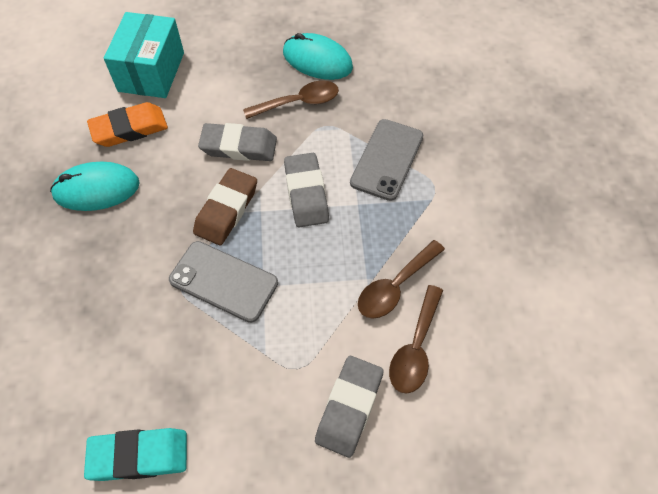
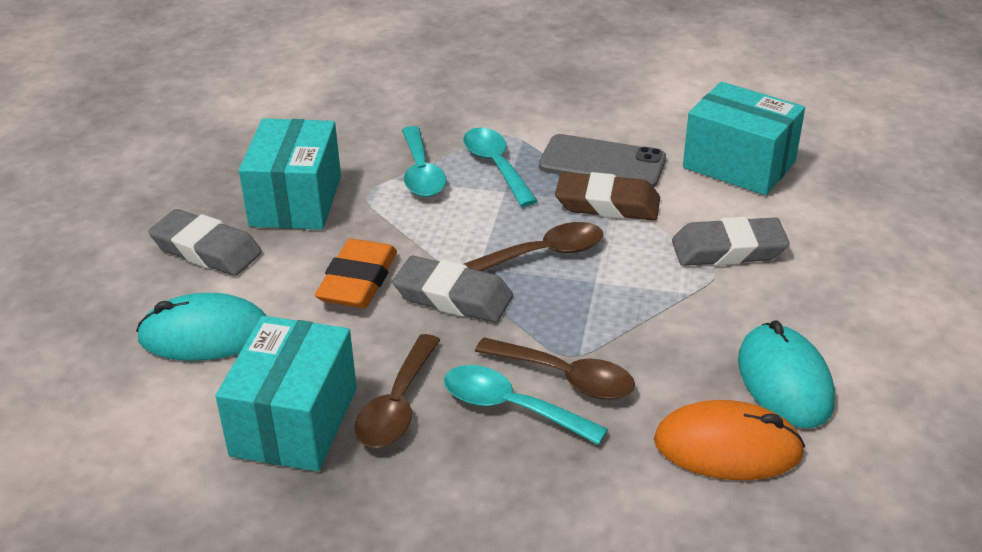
grey phone: 2 -> 1
orange mouse: 0 -> 1
turquoise box: 1 -> 3
turquoise eraser: 1 -> 0
turquoise spoon: 0 -> 3

